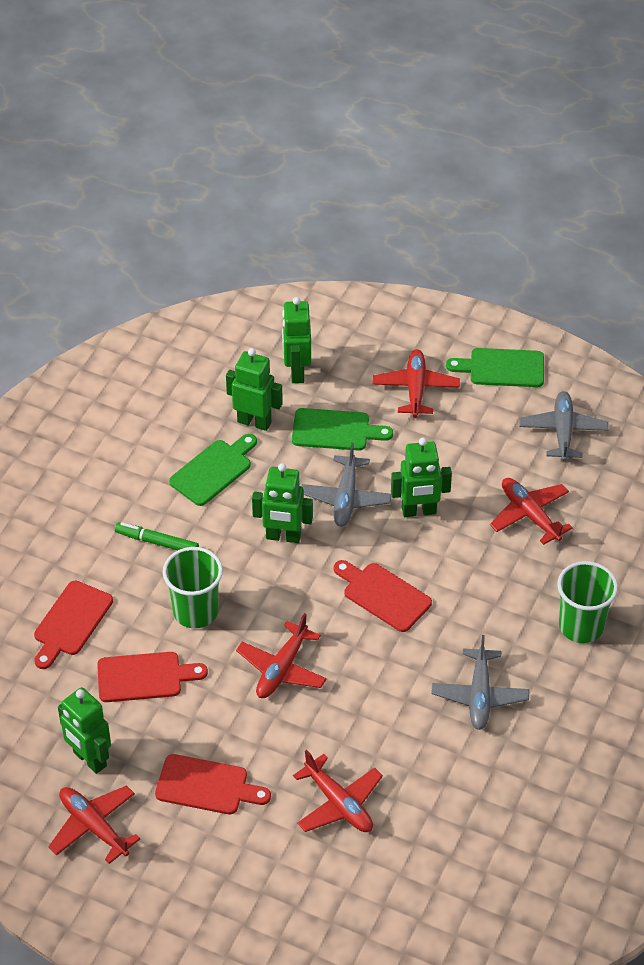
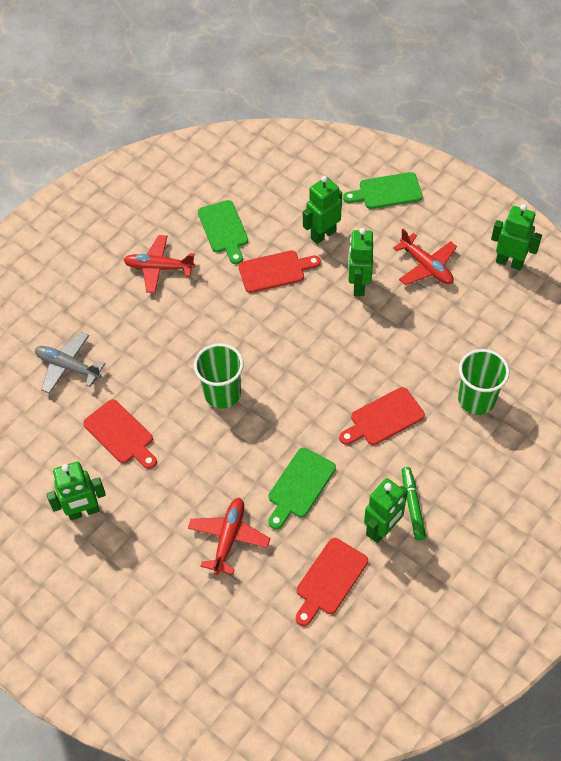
grey plane: 3 -> 1
red plane: 5 -> 3

